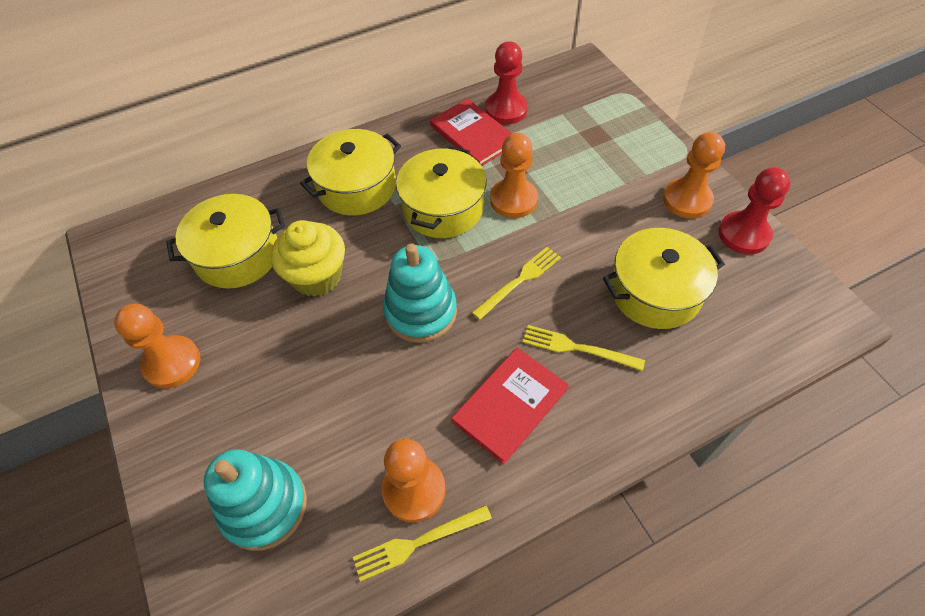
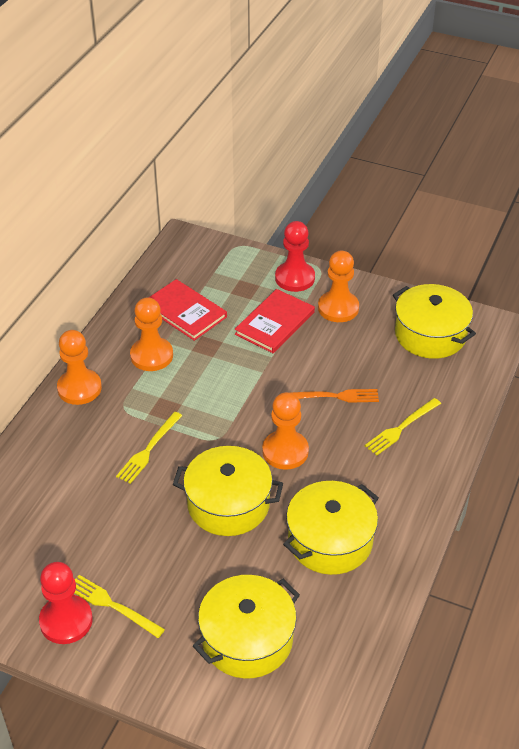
orange fork: 0 -> 1
turquoise stacking toy: 2 -> 0
yellow cupcake: 1 -> 0

